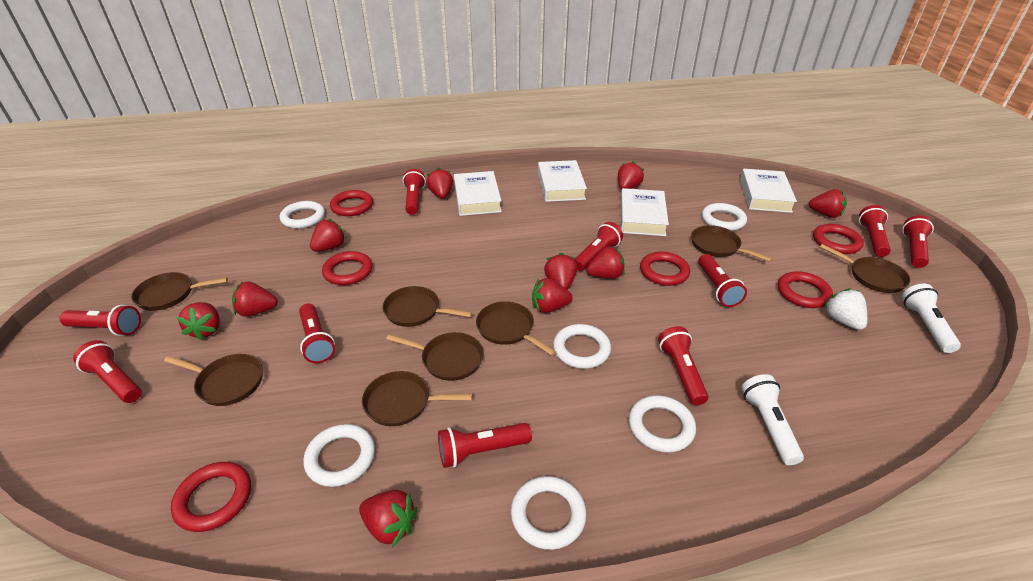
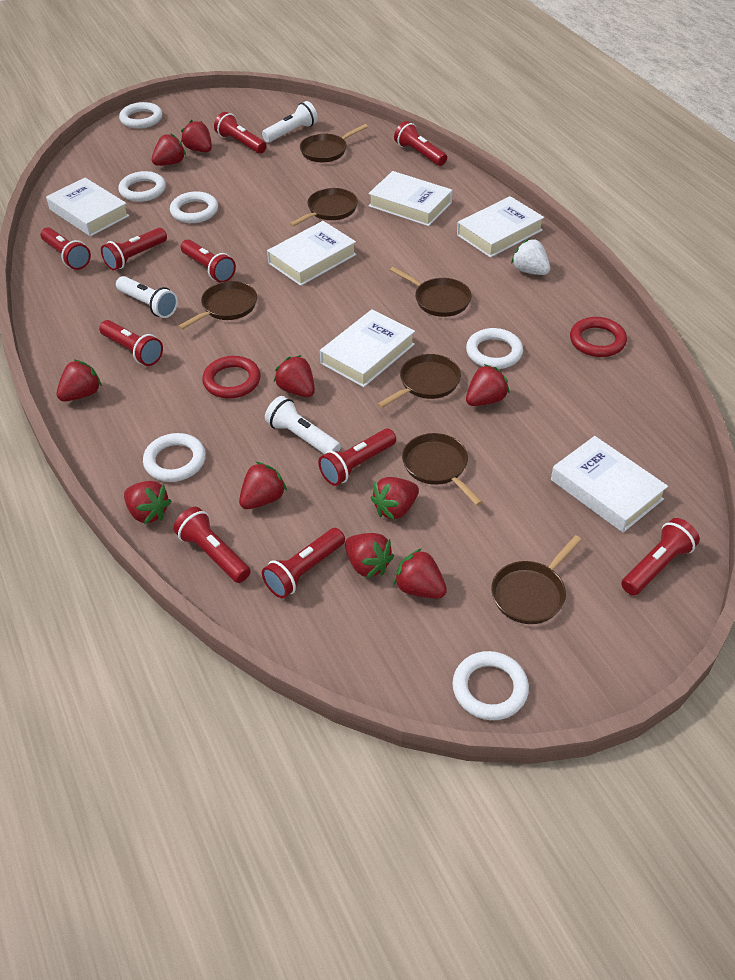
brown pan: 8 -> 7
red ring: 6 -> 2
white book: 4 -> 6
white flashlight: 2 -> 3

